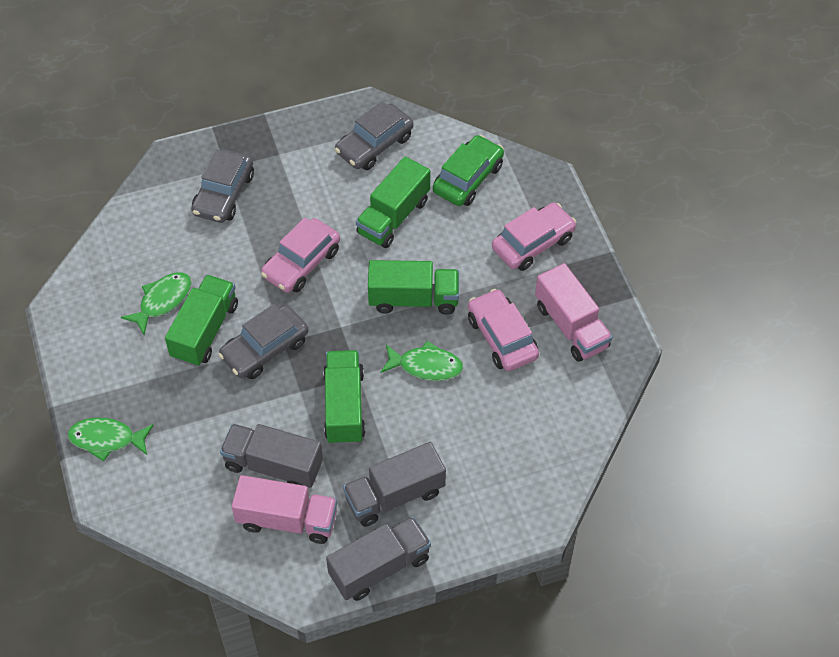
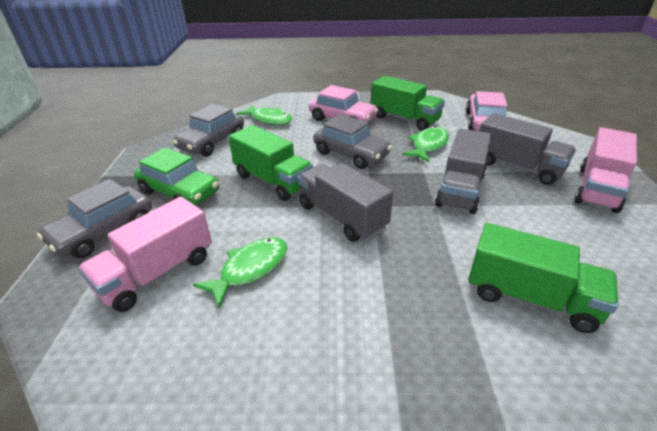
green truck: 4 -> 3
pink car: 3 -> 2

